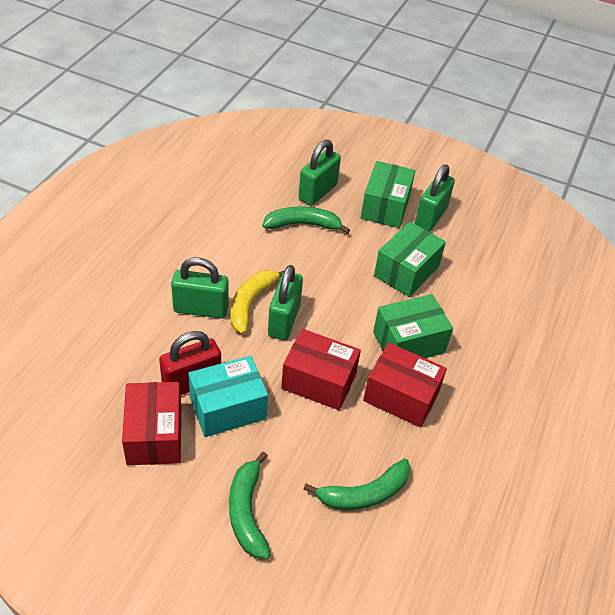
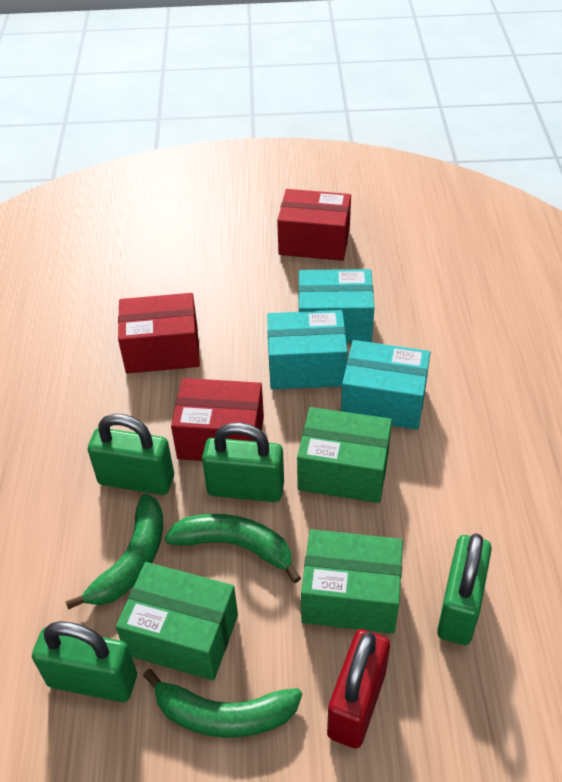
turquoise box: 1 -> 3
yellow banana: 1 -> 0

